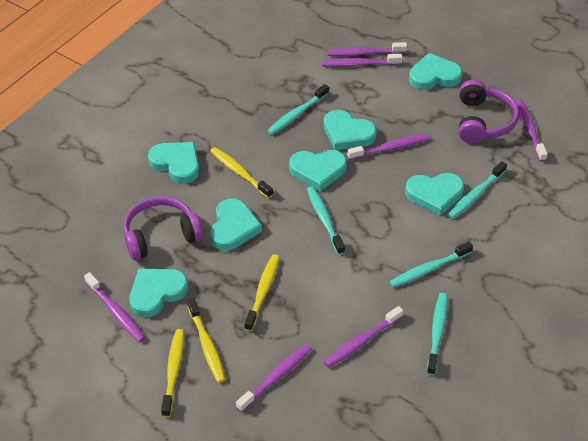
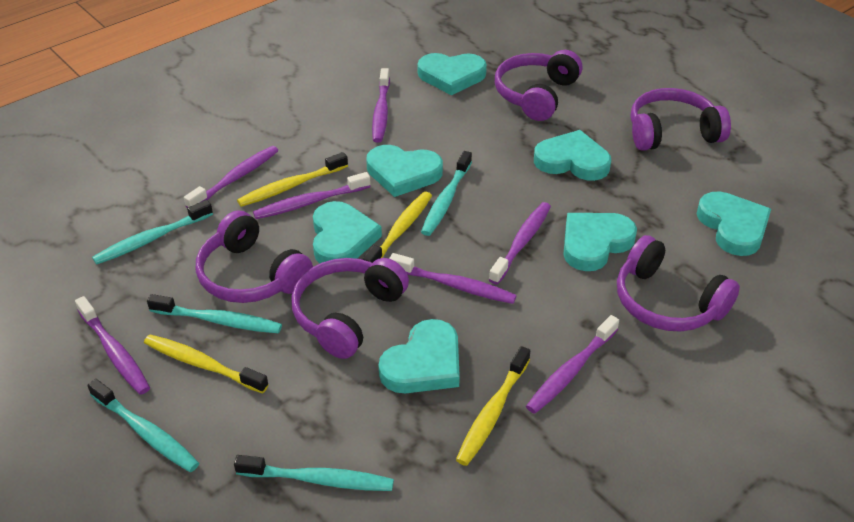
purple headphones: 2 -> 5

